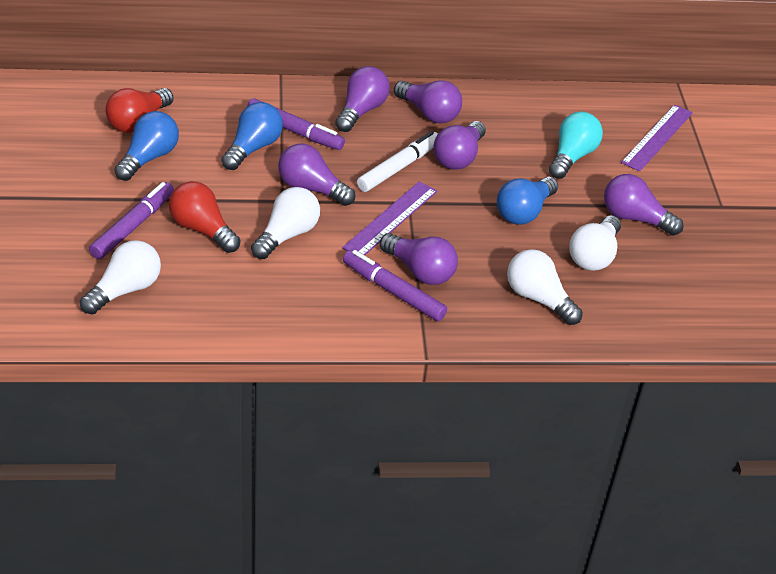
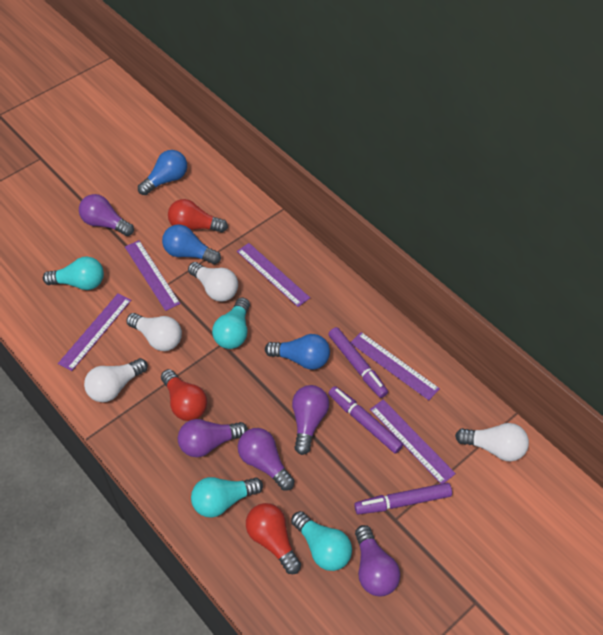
purple light bulb: 6 -> 5
purple ruler: 2 -> 5
red light bulb: 2 -> 3
turquoise light bulb: 1 -> 4
white marker: 1 -> 0

